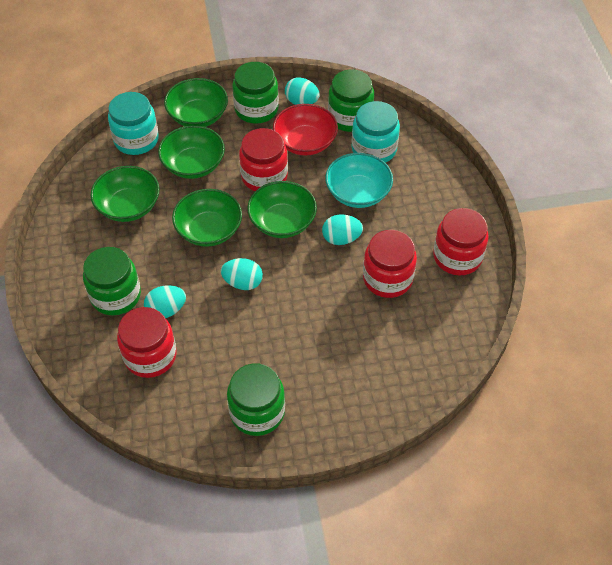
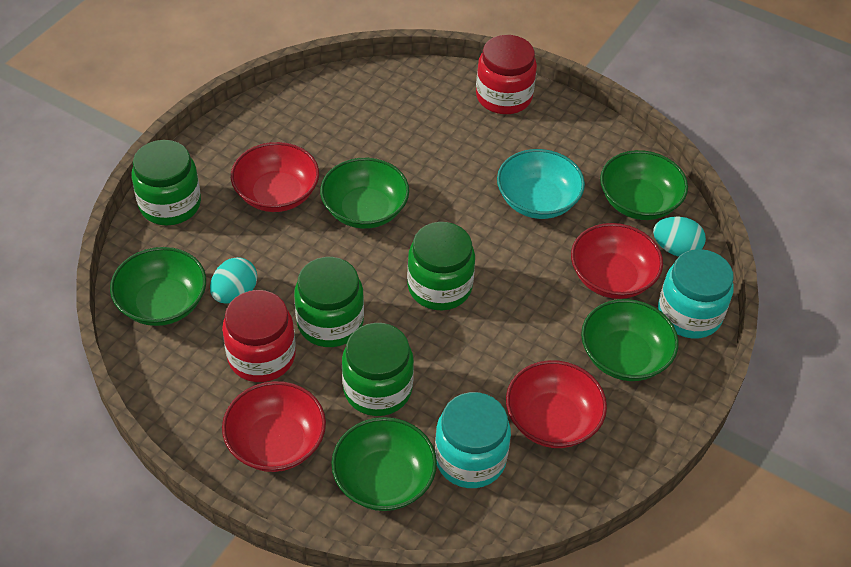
red bowl: 1 -> 4
red jar: 4 -> 2
turquoise egg: 4 -> 2

